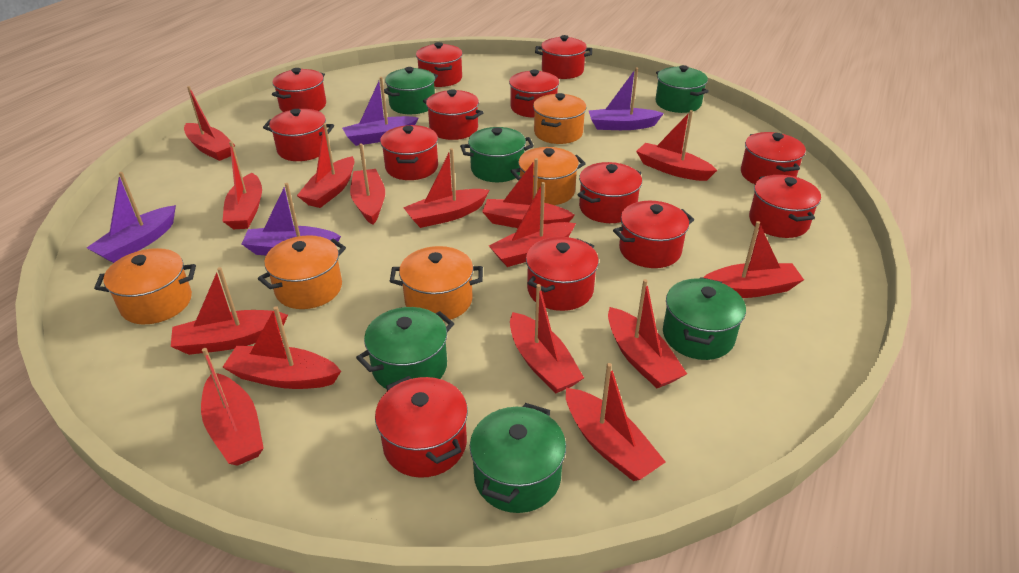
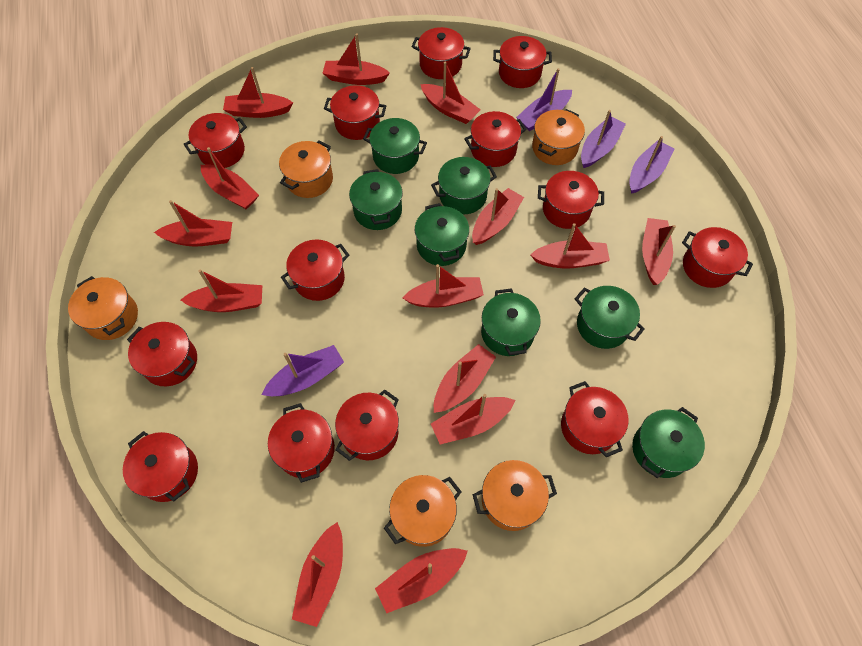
green pot: 6 -> 7
red boat: 15 -> 14

